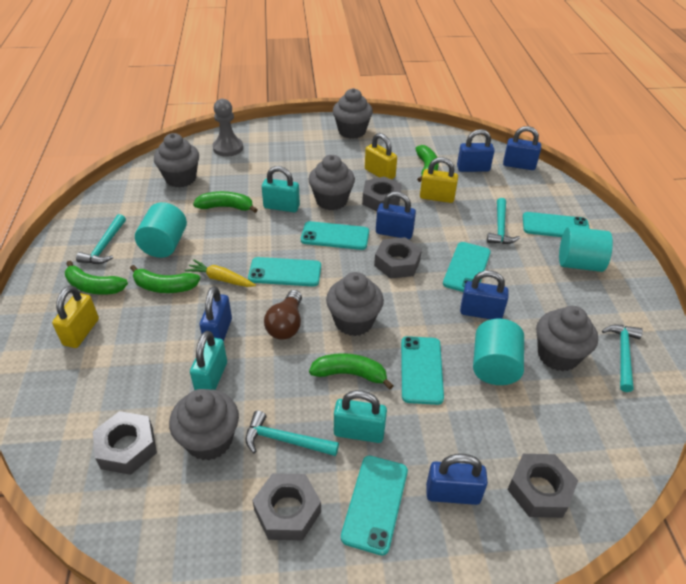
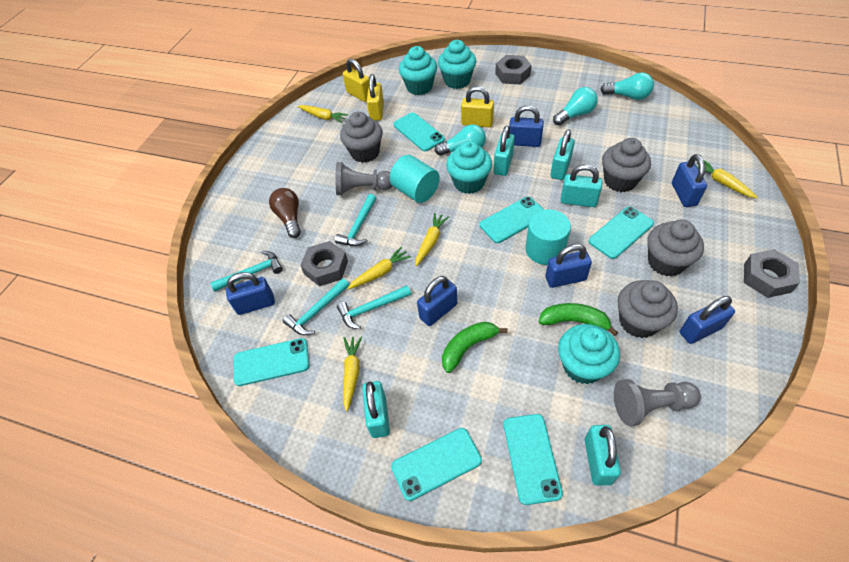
green banana: 5 -> 2
grey cupcake: 6 -> 4
grey nut: 5 -> 3
grey pawn: 1 -> 2
turquoise cupcake: 0 -> 4
turquoise cylinder: 3 -> 2
turquoise light bulb: 0 -> 3
turquoise padlock: 3 -> 5
yellow carrot: 1 -> 5

